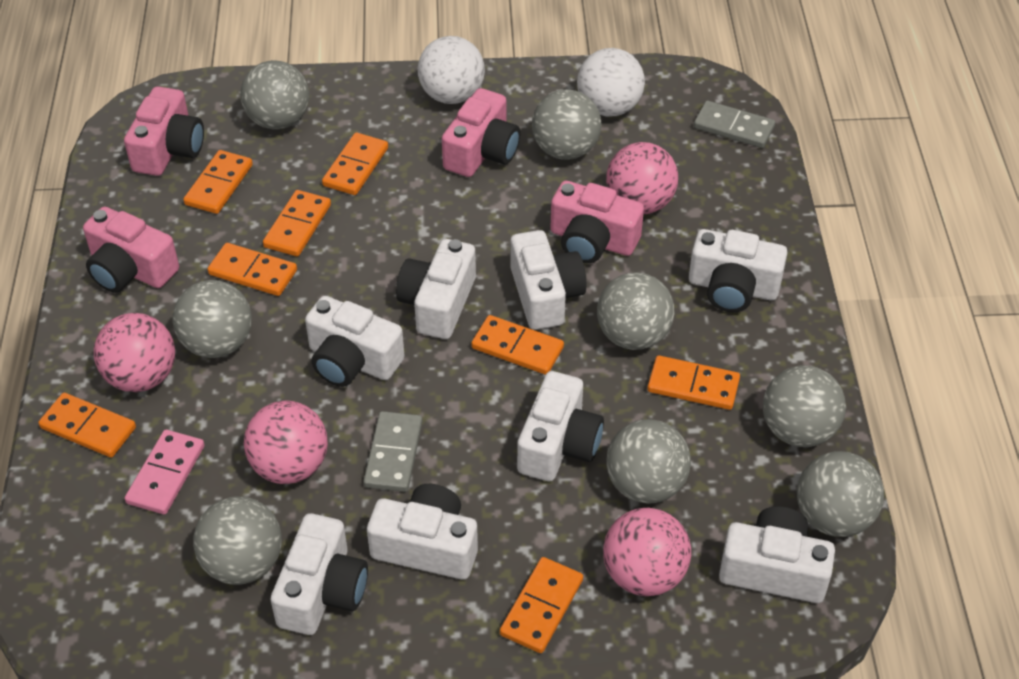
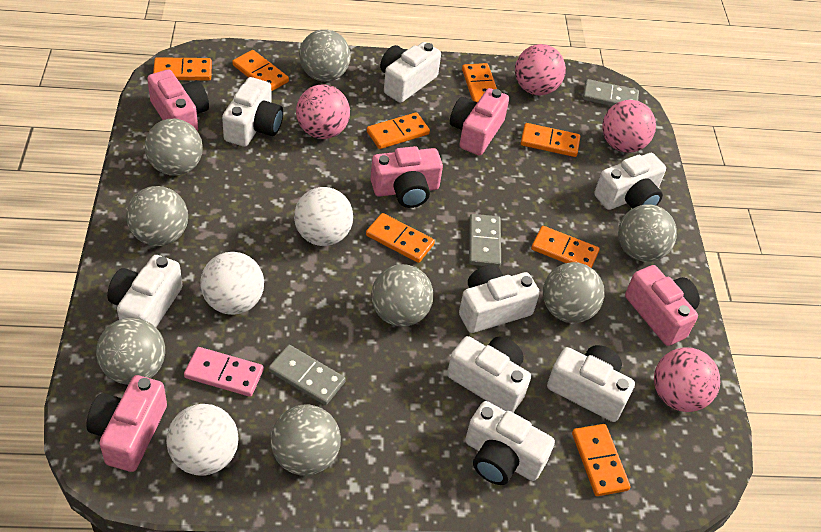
grey domino: 2 -> 3
pink camera: 4 -> 5
white ball: 2 -> 3

